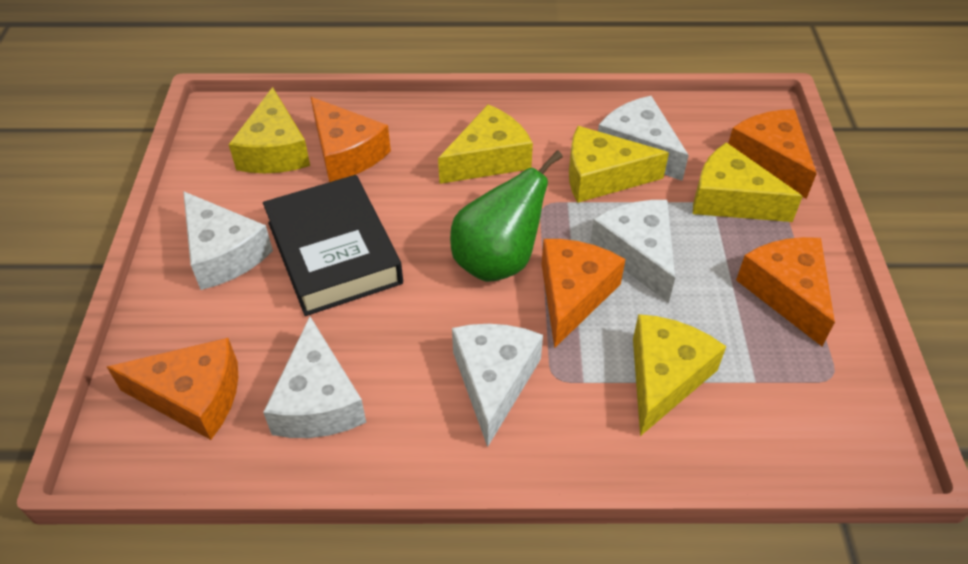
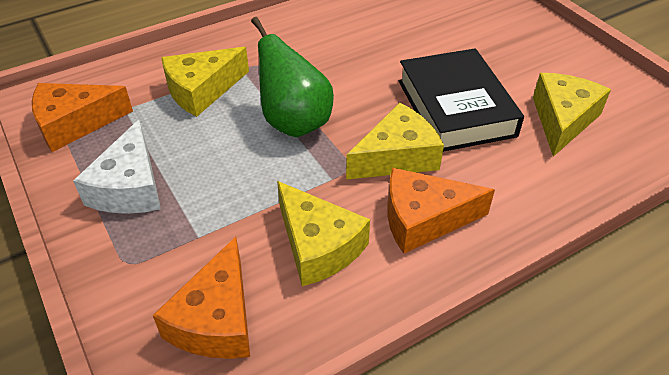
orange cheese: 5 -> 3
white cheese: 5 -> 1
yellow cheese: 5 -> 4

